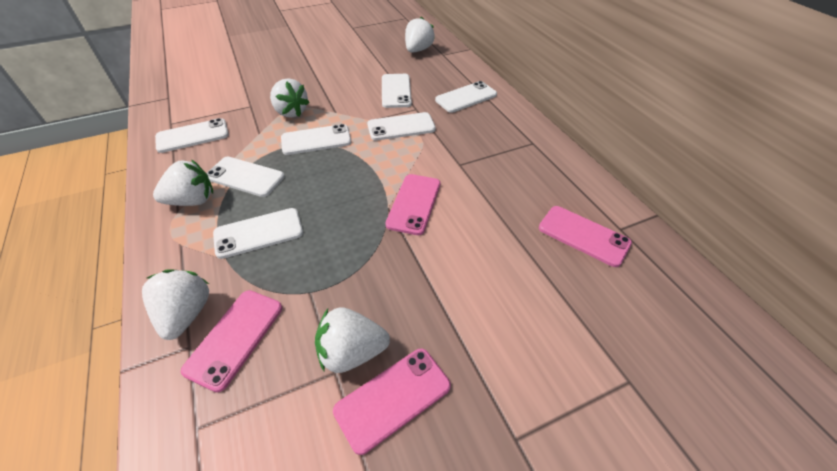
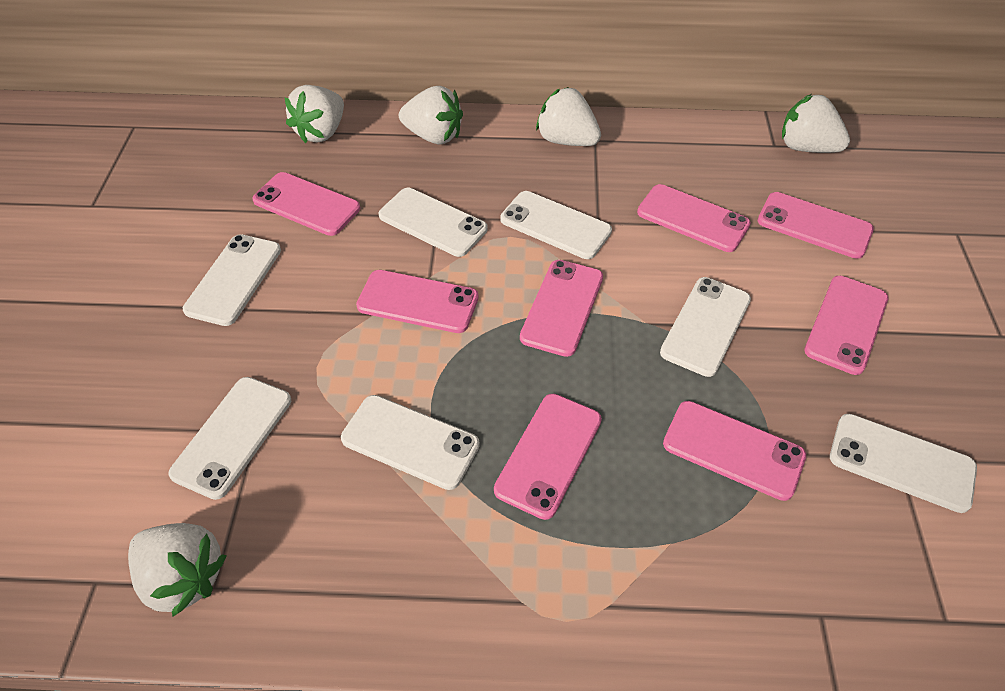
pink phone: 4 -> 8

